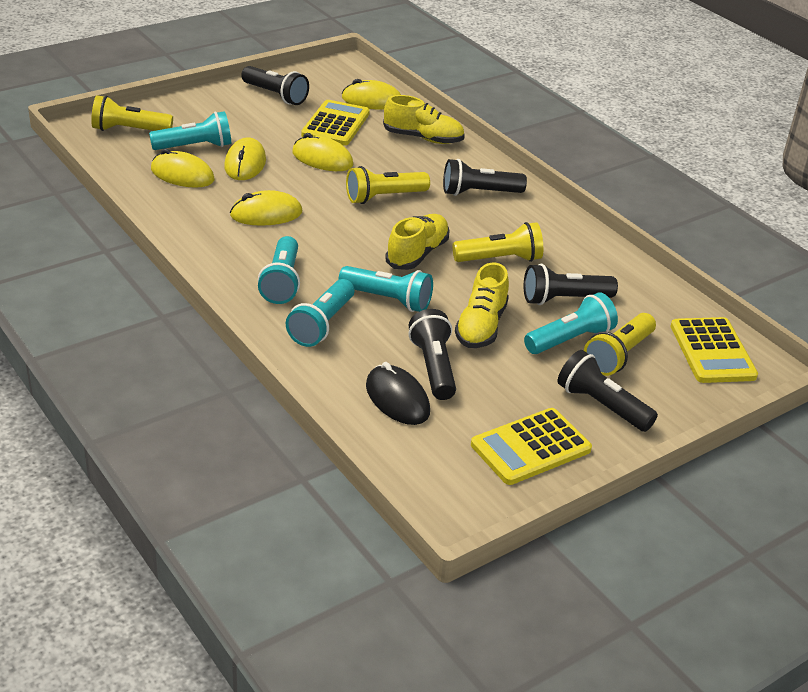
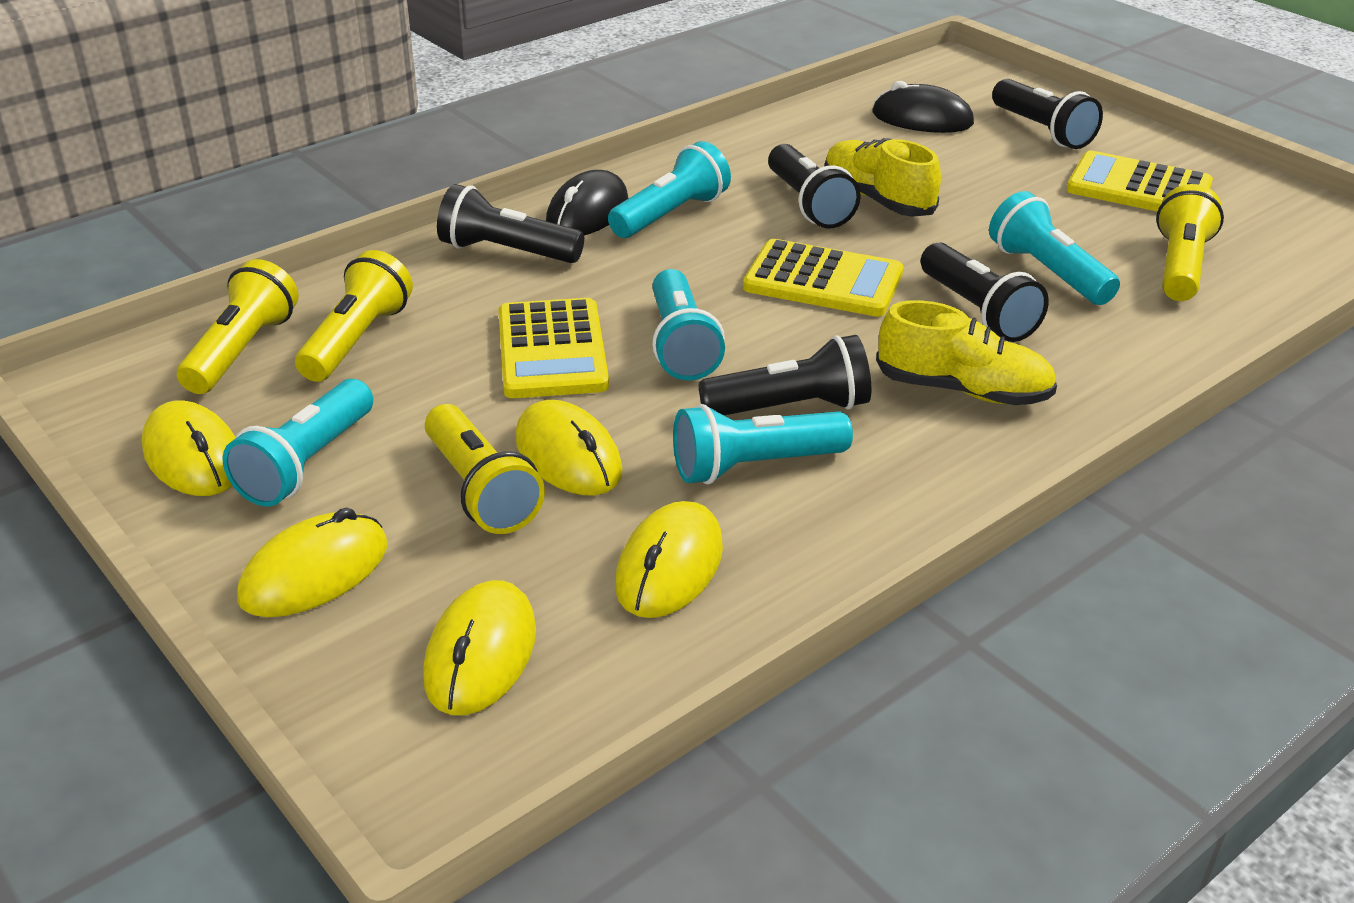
black mouse: 1 -> 2
yellow shoe: 3 -> 2

